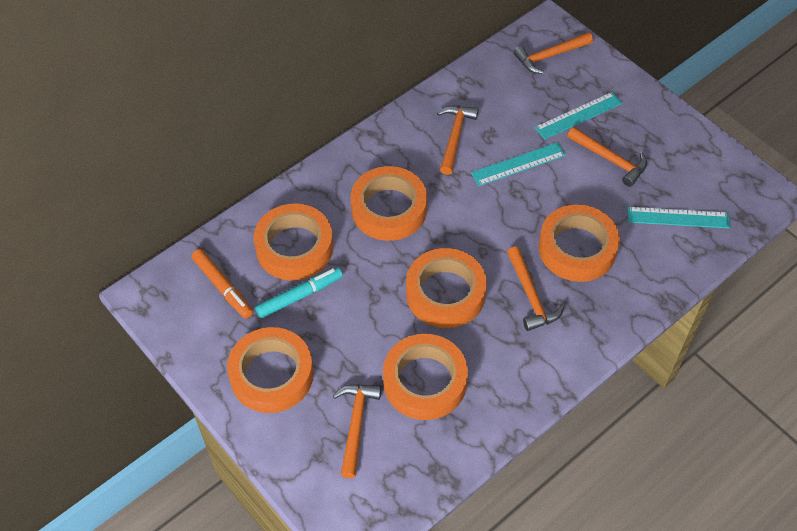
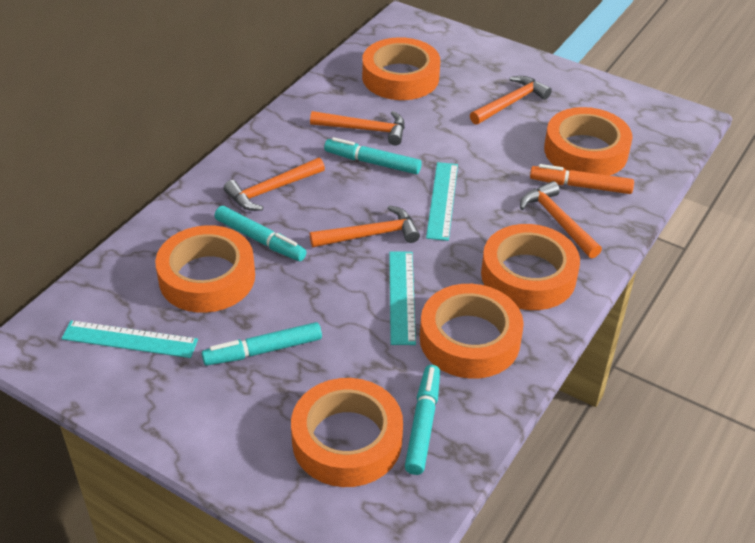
turquoise marker: 1 -> 4

